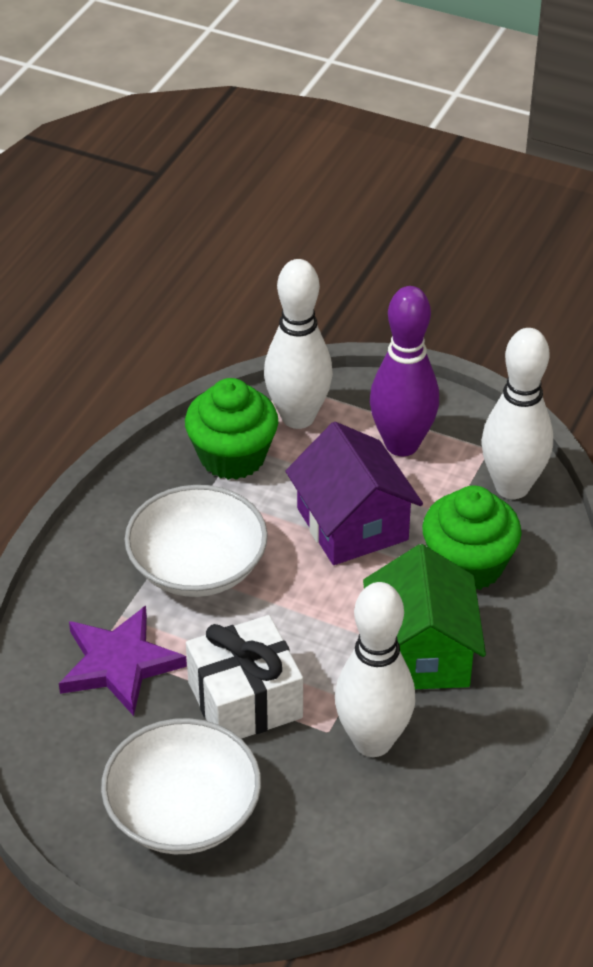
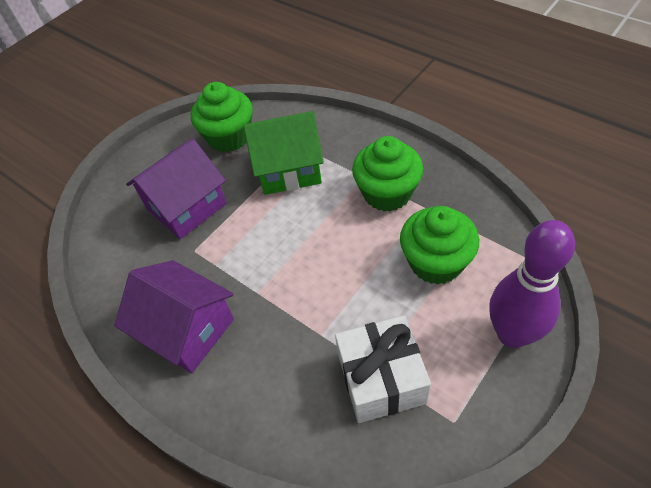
green cupcake: 2 -> 3
purple house: 1 -> 2
purple star: 1 -> 0
white bowl: 2 -> 0
white bowling pin: 3 -> 0

